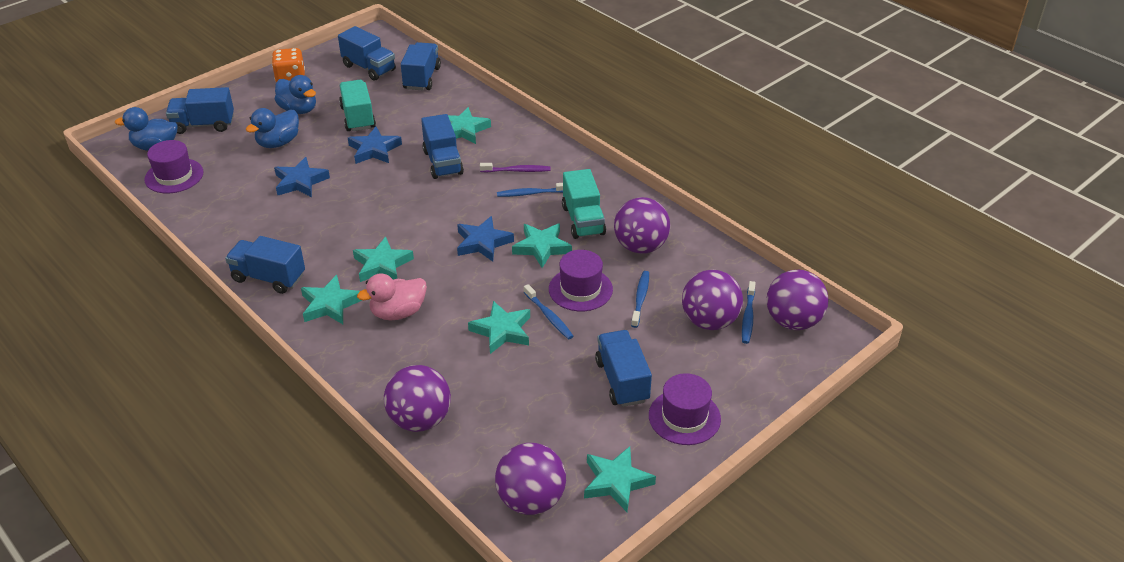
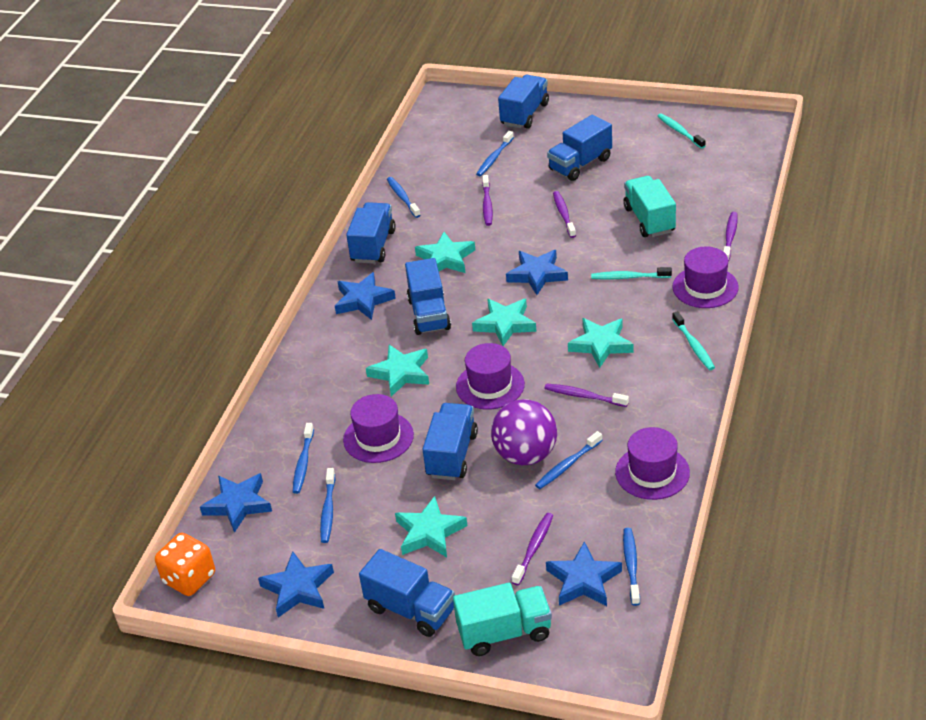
blue duck: 3 -> 0
blue star: 3 -> 5
blue toothbrush: 4 -> 6
pink duck: 1 -> 0
purple ball: 5 -> 1
purple hat: 3 -> 4
purple toothbrush: 1 -> 5
turquoise star: 6 -> 5
turquoise toothbrush: 0 -> 3

